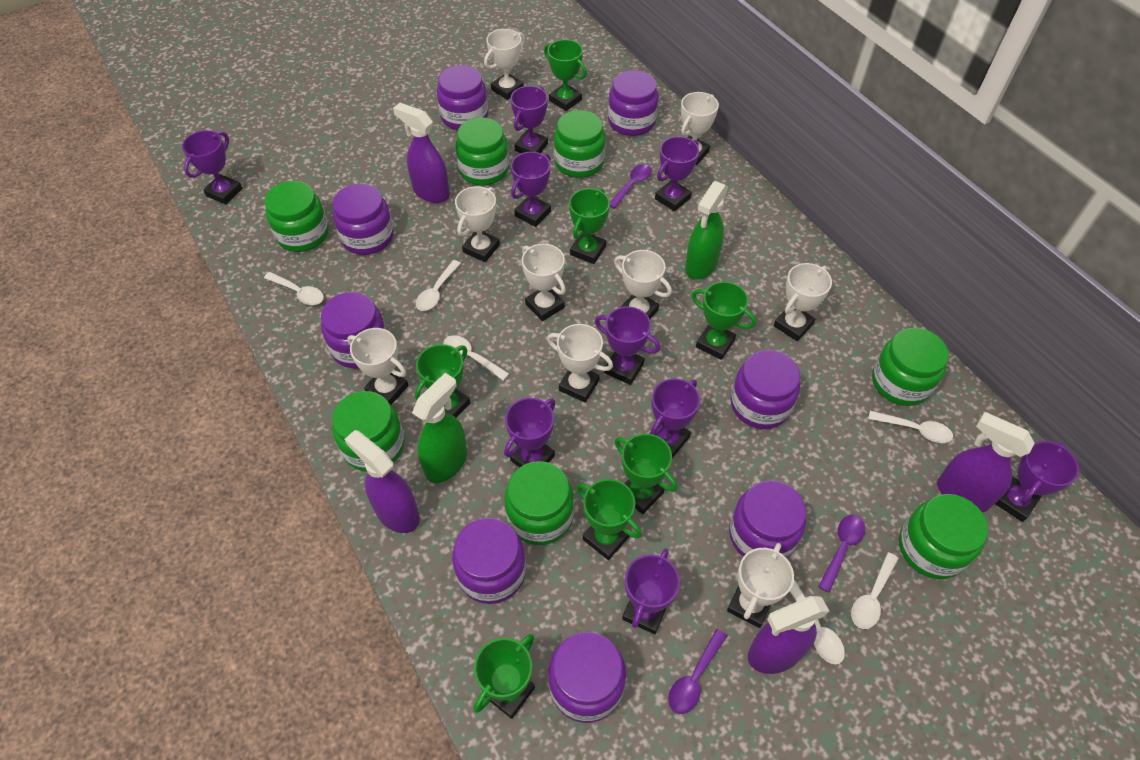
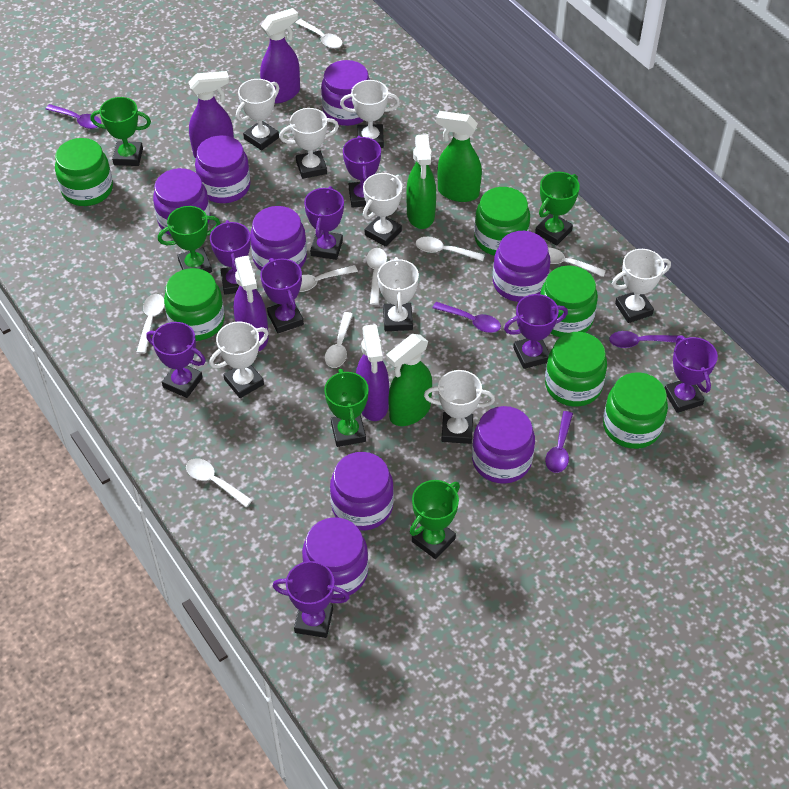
green jar: 7 -> 6
green spray bottle: 2 -> 3
green trophy: 7 -> 5
purple spoon: 3 -> 4
purple trophy: 9 -> 8
white spoon: 6 -> 8
white trophy: 9 -> 8

